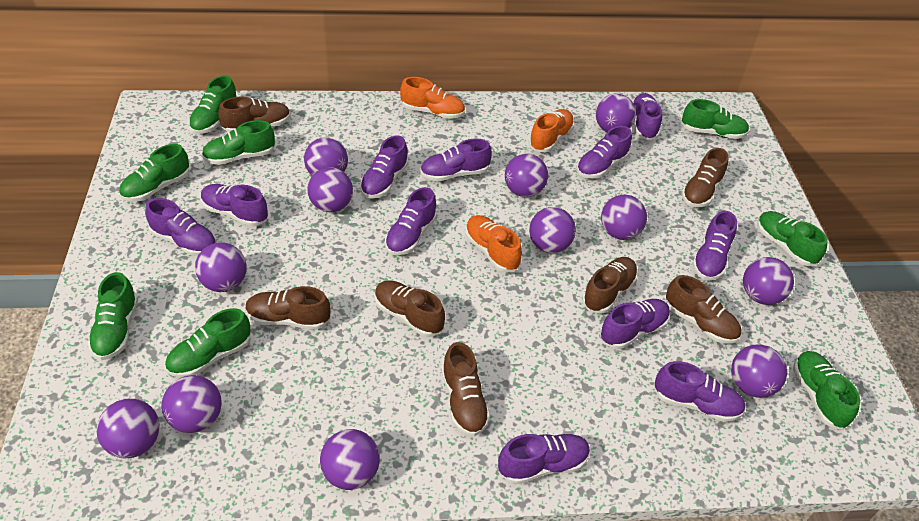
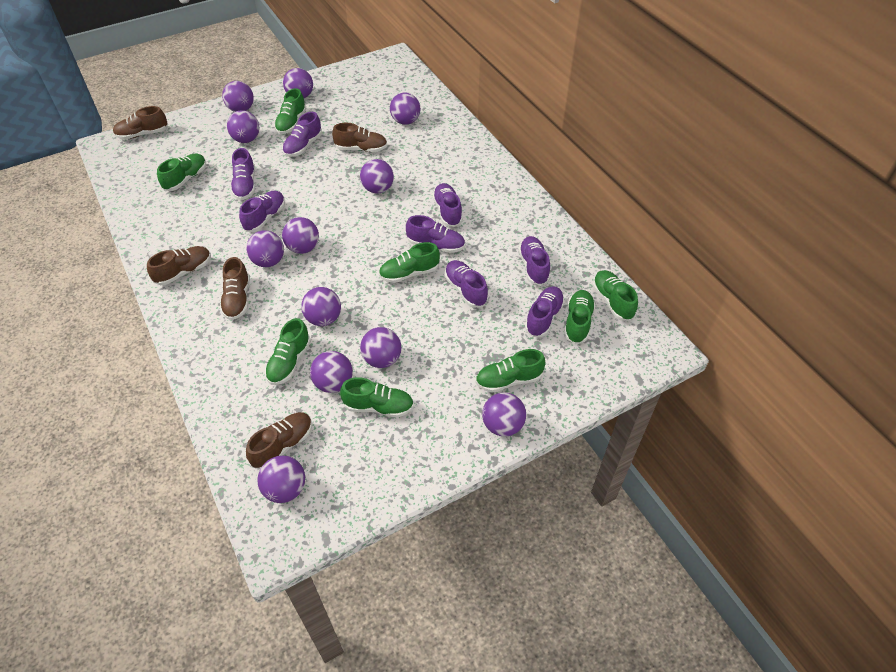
brown shoe: 7 -> 5
orange shoe: 3 -> 0
purple shoe: 11 -> 8

